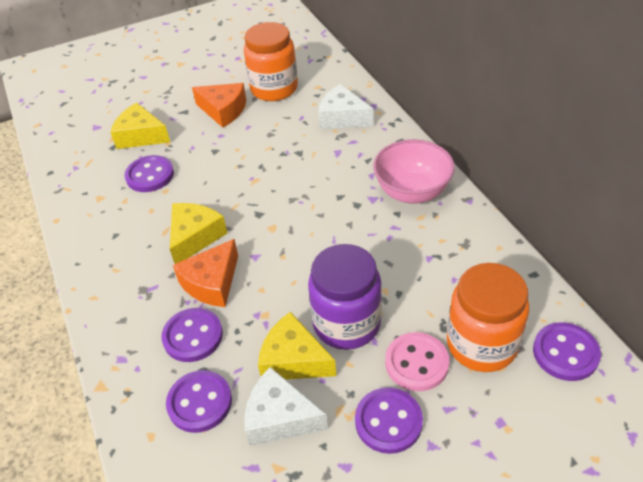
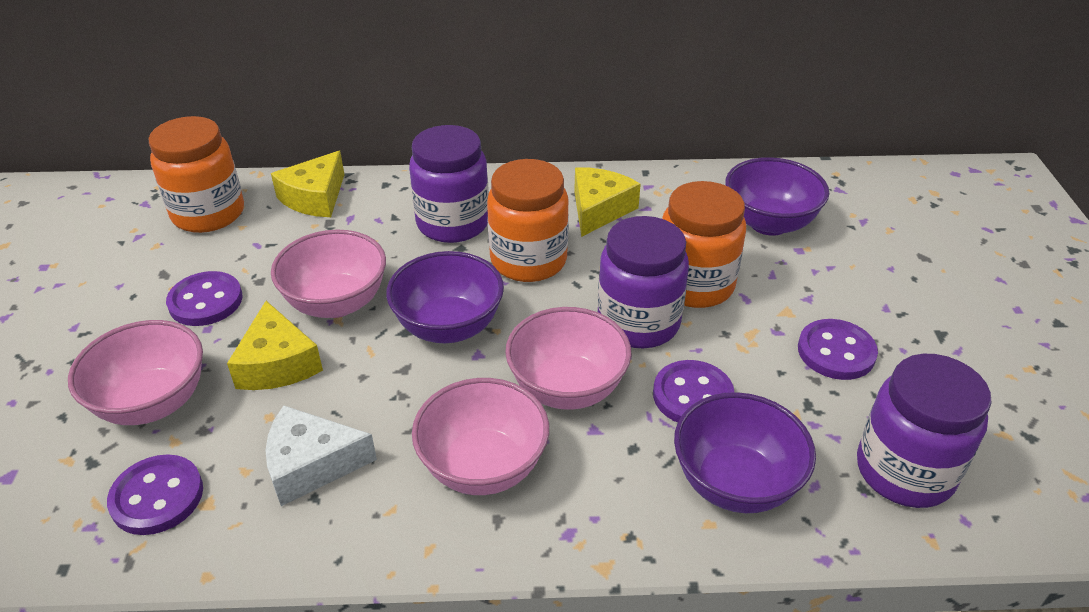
orange cheese: 2 -> 0
orange jar: 2 -> 3
pink bowl: 1 -> 4
pink button: 1 -> 0
purple bowl: 0 -> 3
purple button: 5 -> 4
purple jar: 1 -> 3
white cheese: 2 -> 1

